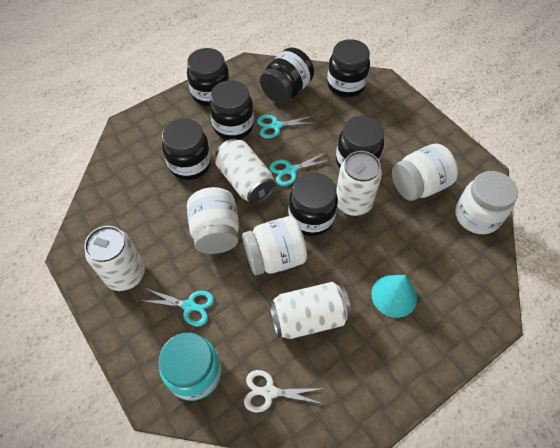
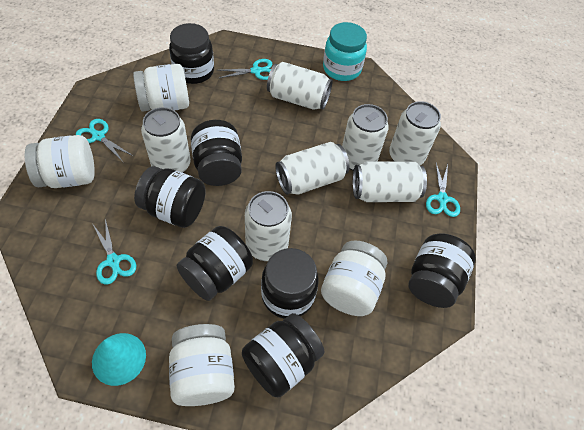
turquoise scissors: 3 -> 4
white can: 4 -> 7
white scissors: 1 -> 0

